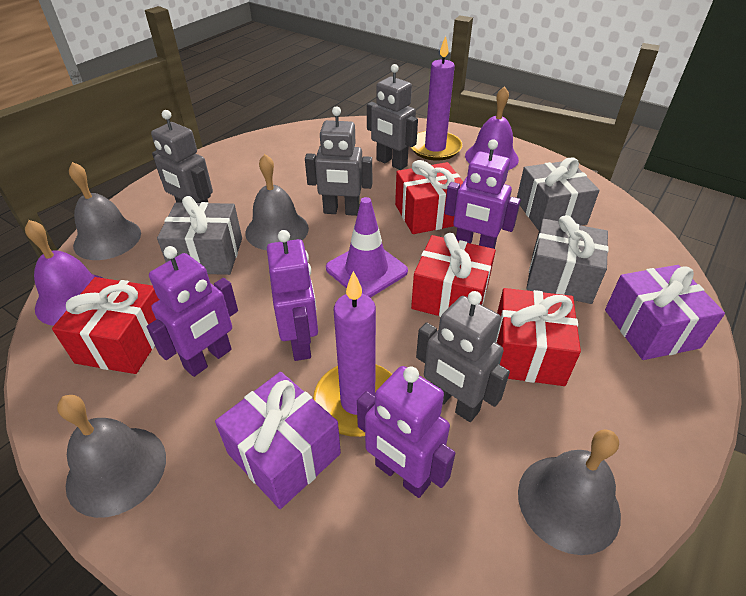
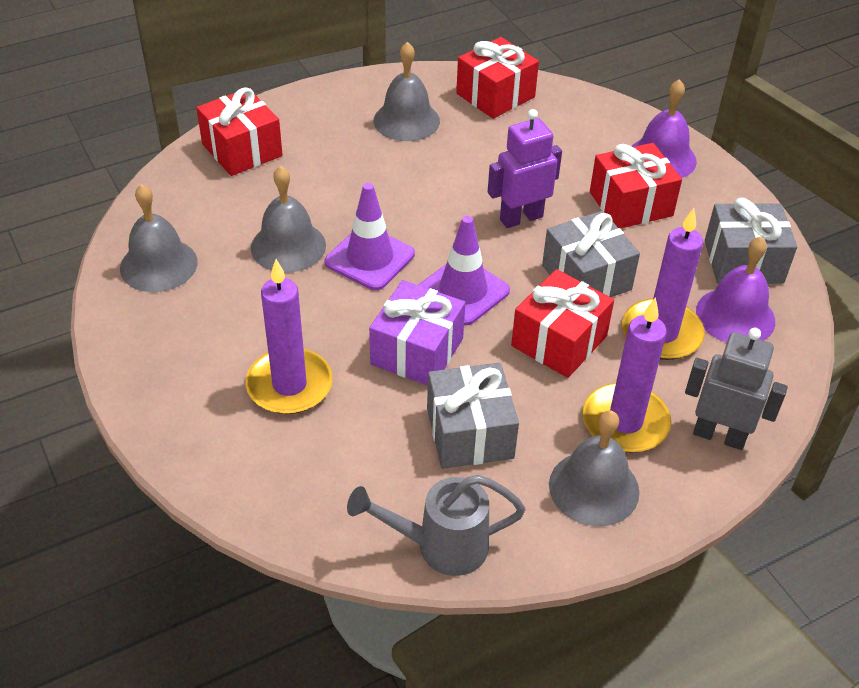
grey robot: 4 -> 1
grey watering can: 0 -> 1
purple candle: 2 -> 3
purple gift: 2 -> 1
purple robot: 4 -> 1
purple traffic cone: 1 -> 2

